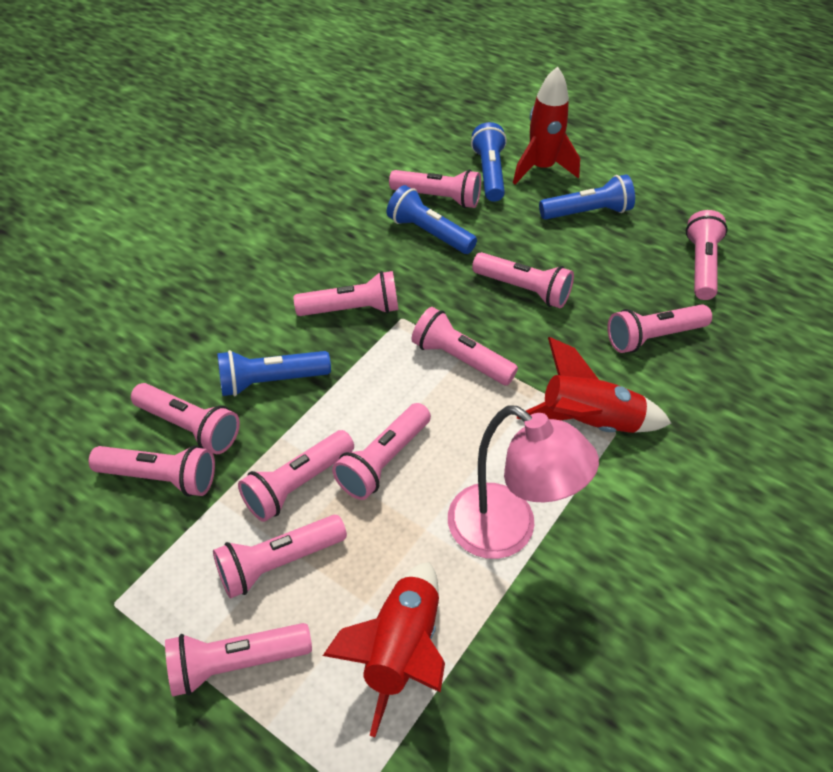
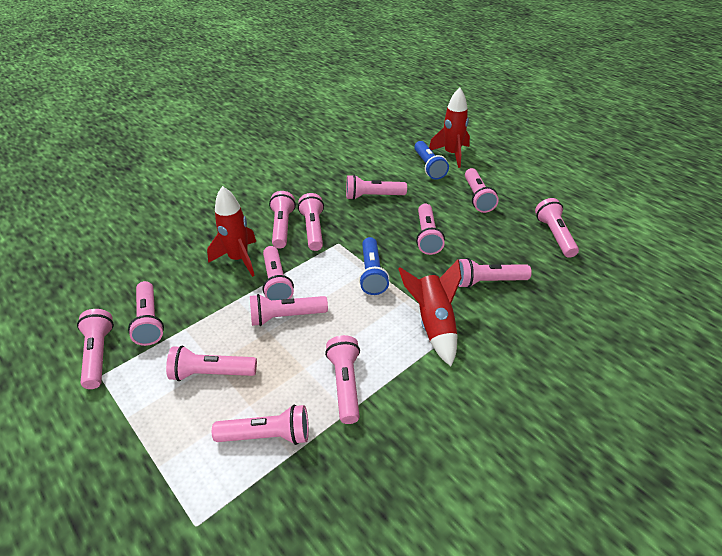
blue flashlight: 4 -> 2
pink flashlight: 12 -> 14
pink lamp: 1 -> 0

